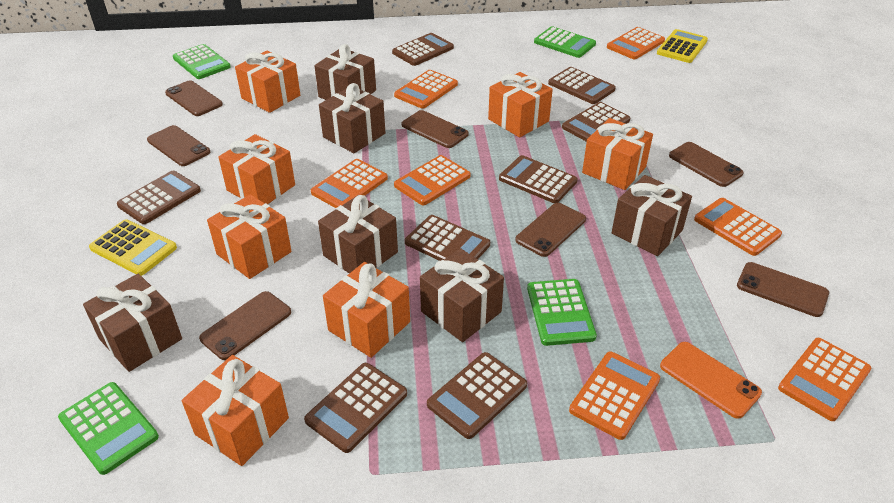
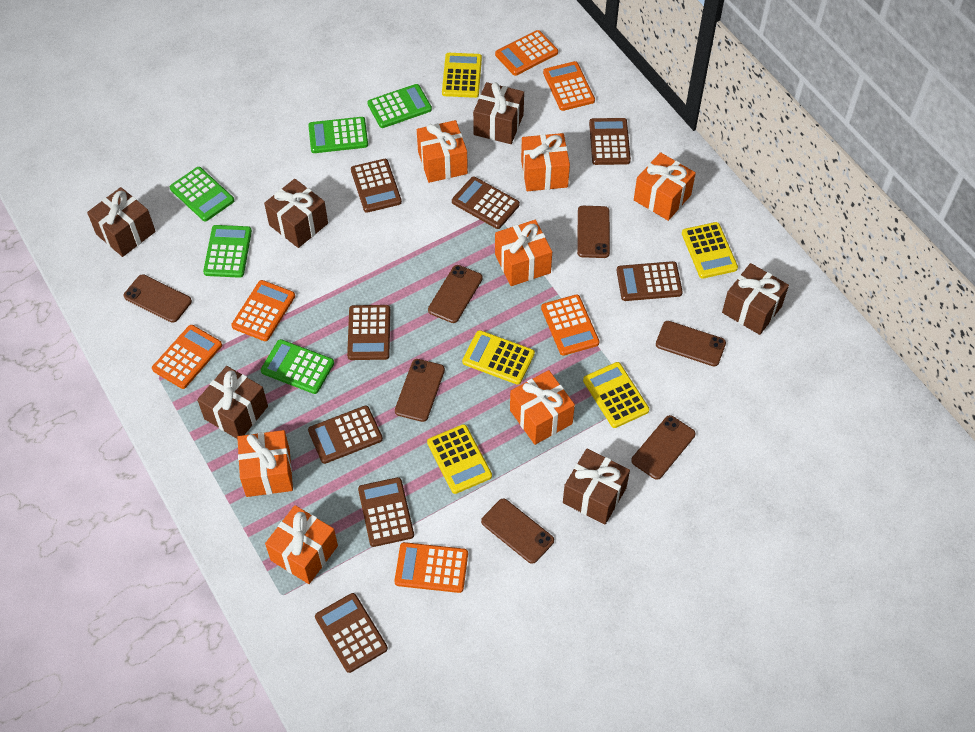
green calculator: 4 -> 5
orange calculator: 7 -> 6
orange phone: 1 -> 0
yellow calculator: 2 -> 5

